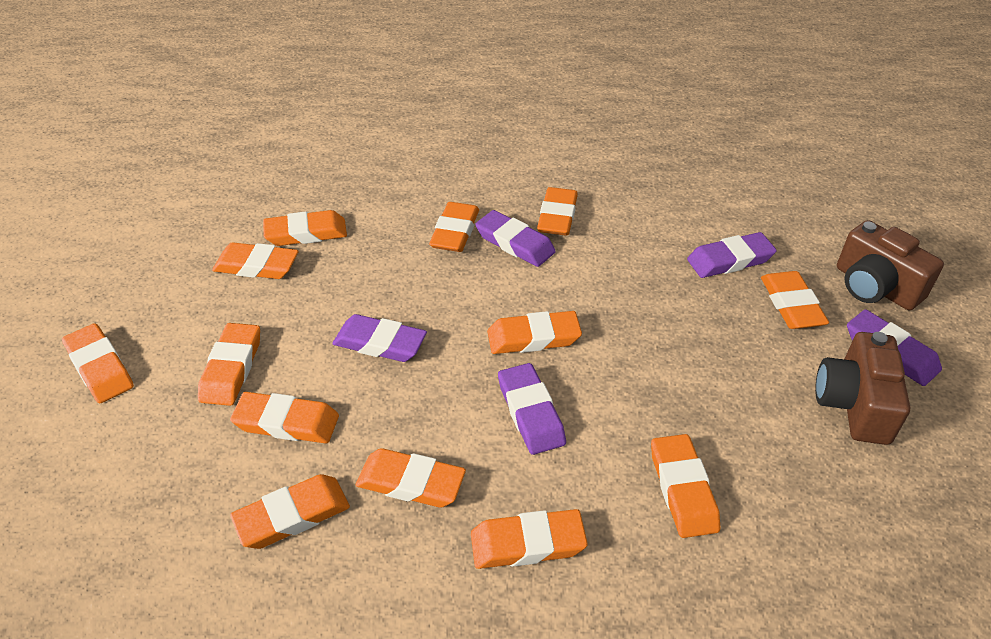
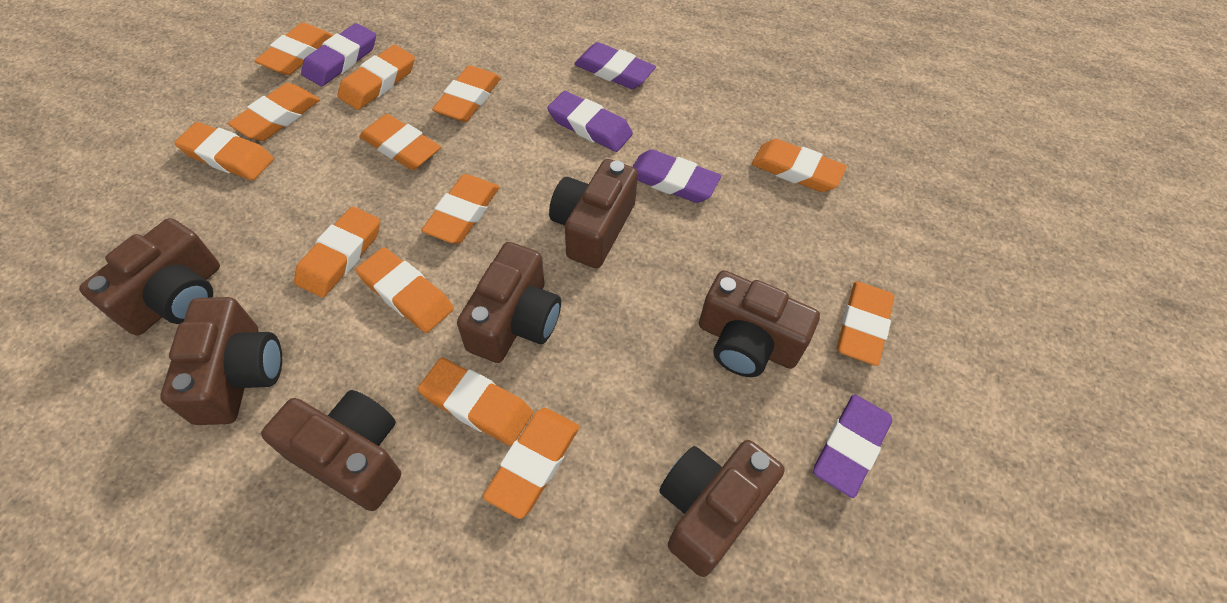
brown camera: 2 -> 7

